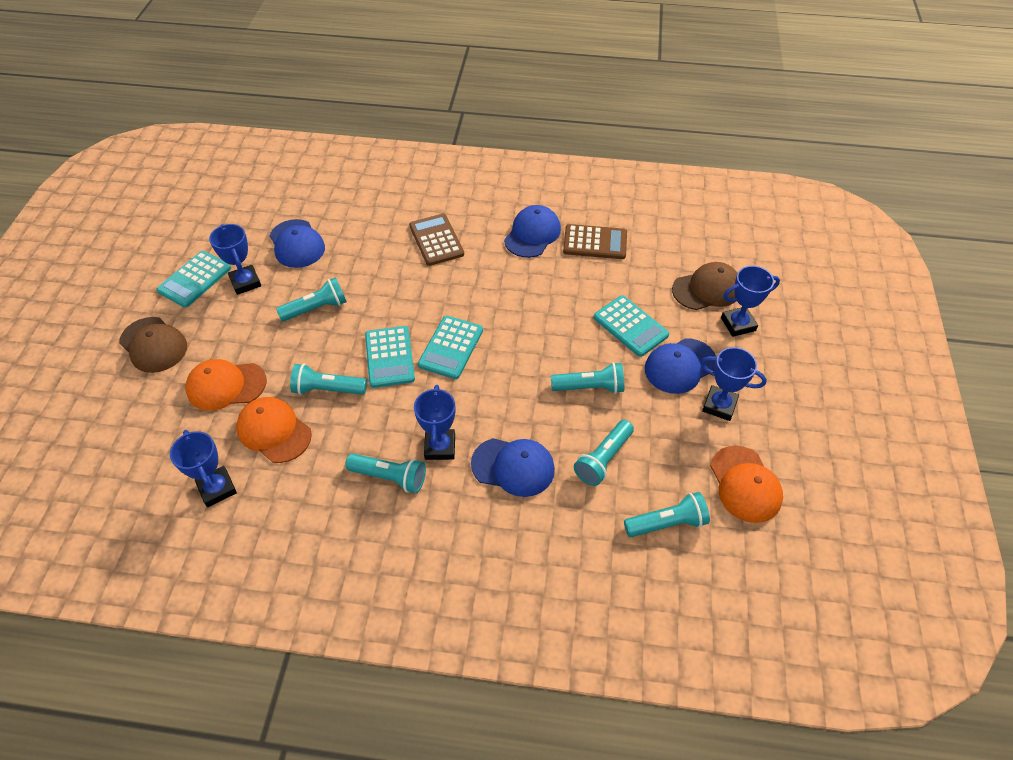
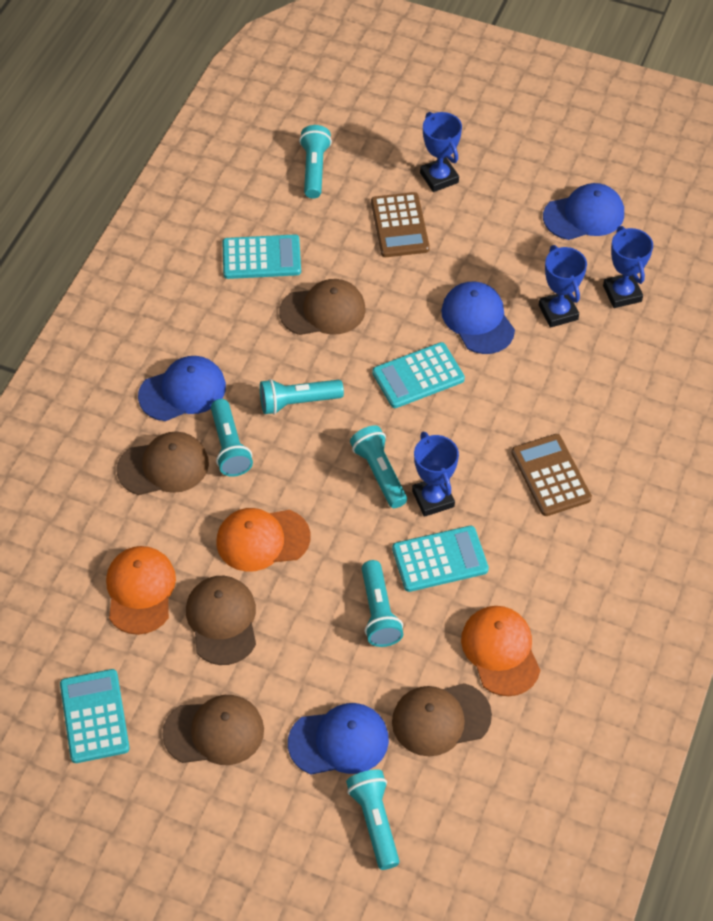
blue trophy: 5 -> 4
brown cap: 2 -> 5

